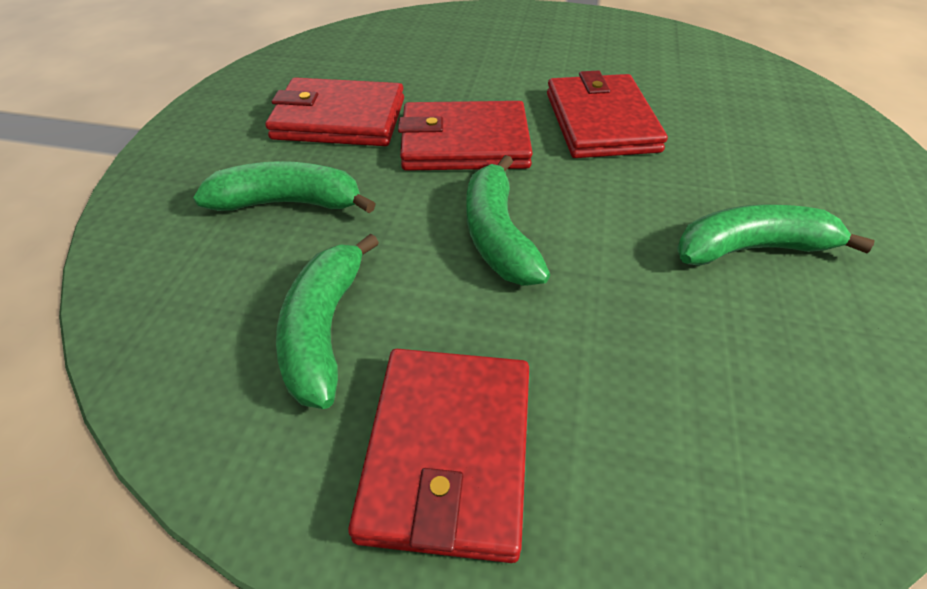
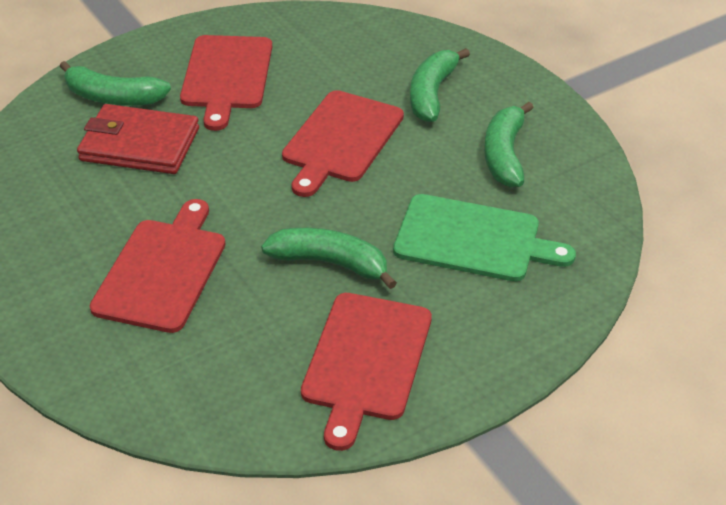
green cutting board: 0 -> 1
red cutting board: 0 -> 4
red wallet: 4 -> 1

